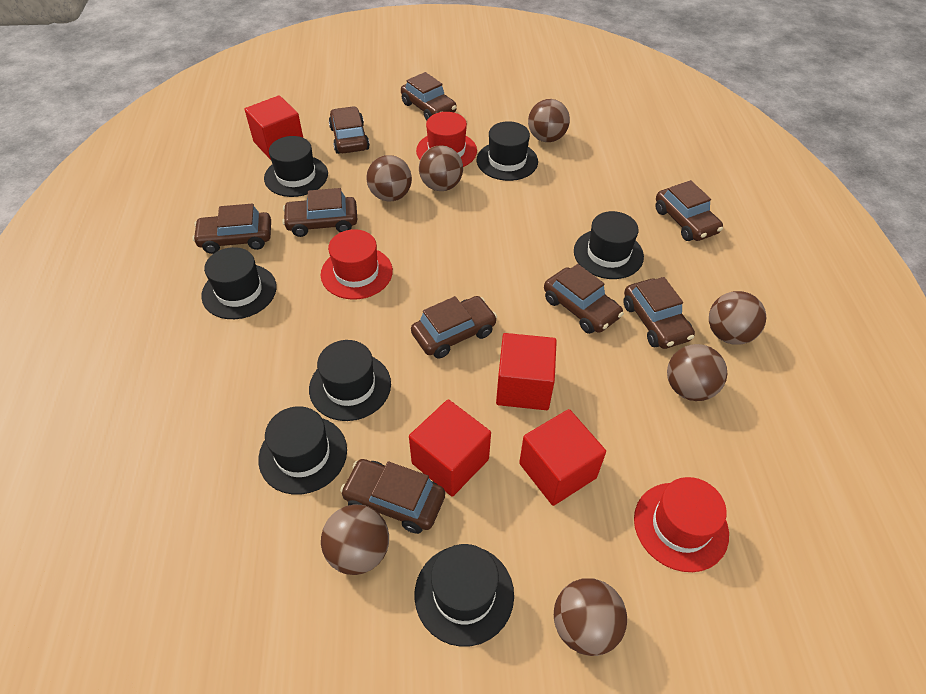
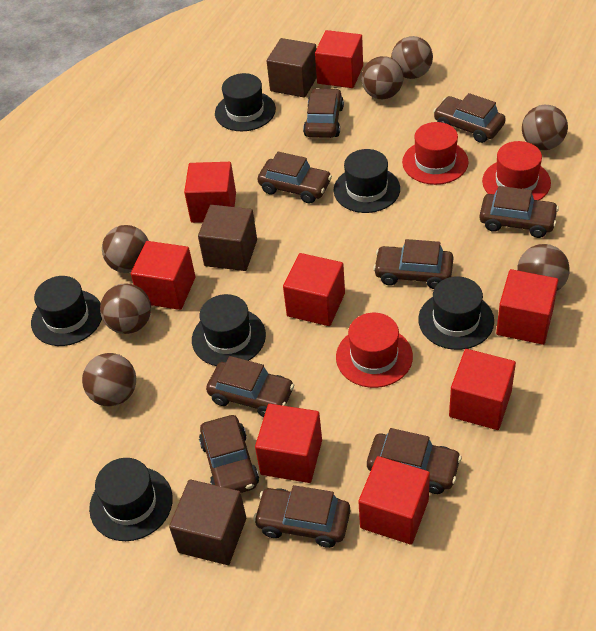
black hat: 7 -> 6
brown cube: 0 -> 3
red cube: 4 -> 8

